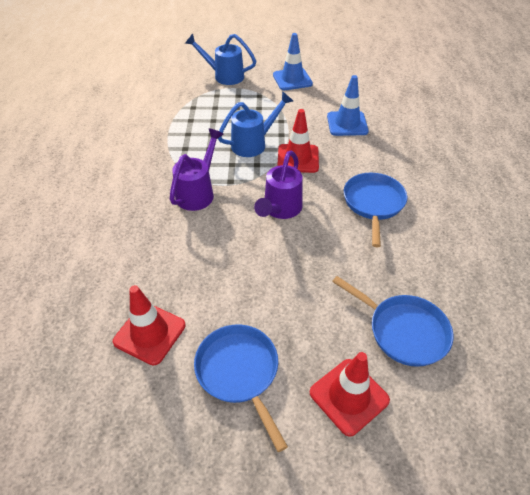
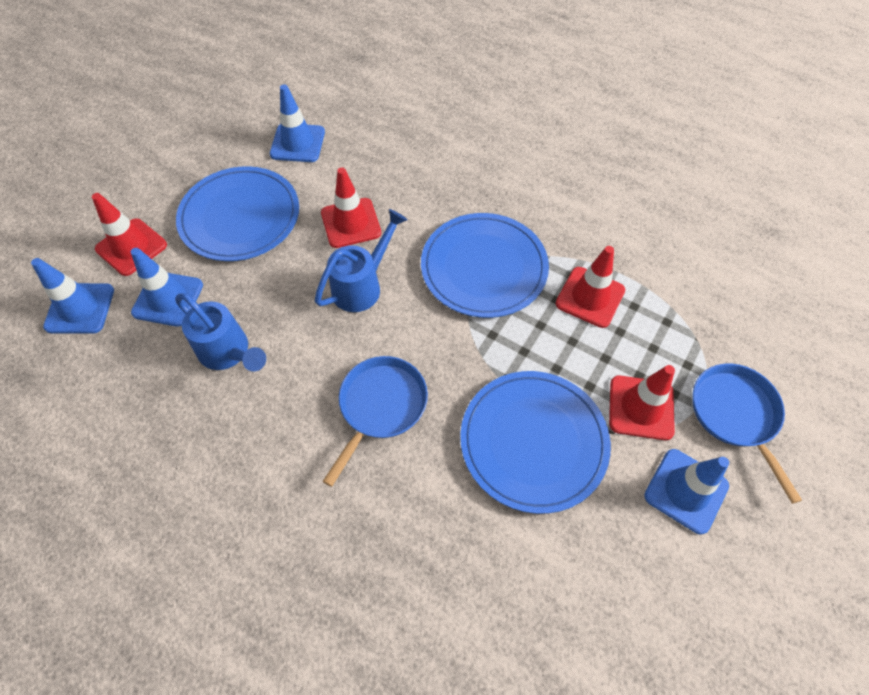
blue pan: 3 -> 2
blue plate: 0 -> 3
blue traffic cone: 2 -> 4
purple watering can: 2 -> 0
red traffic cone: 3 -> 4

